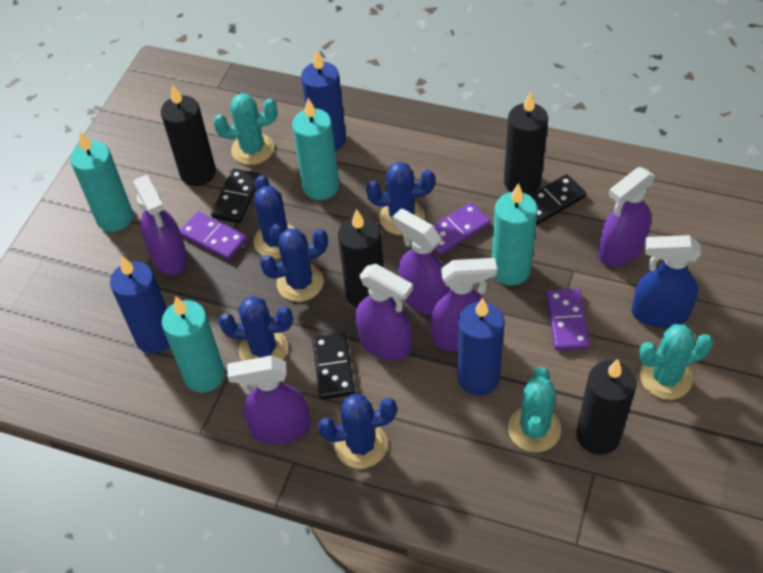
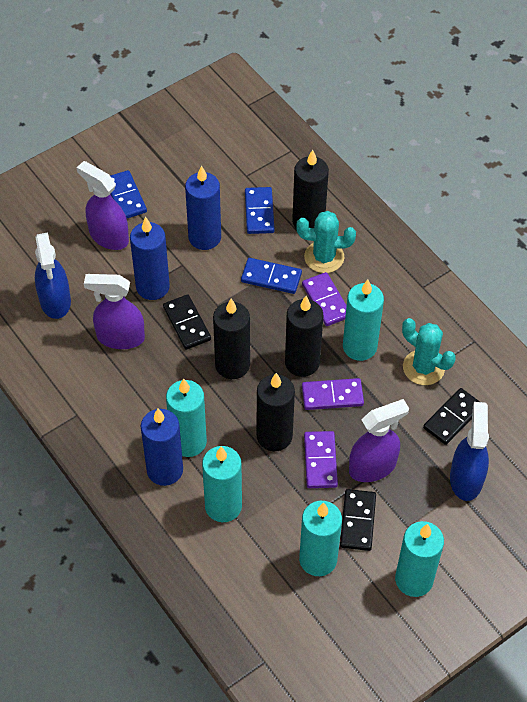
blue cactus: 5 -> 0
blue domino: 0 -> 3
blue spray bottle: 1 -> 2
purple spray bottle: 6 -> 3
turquoise cactus: 3 -> 2
turquoise candle: 4 -> 5

